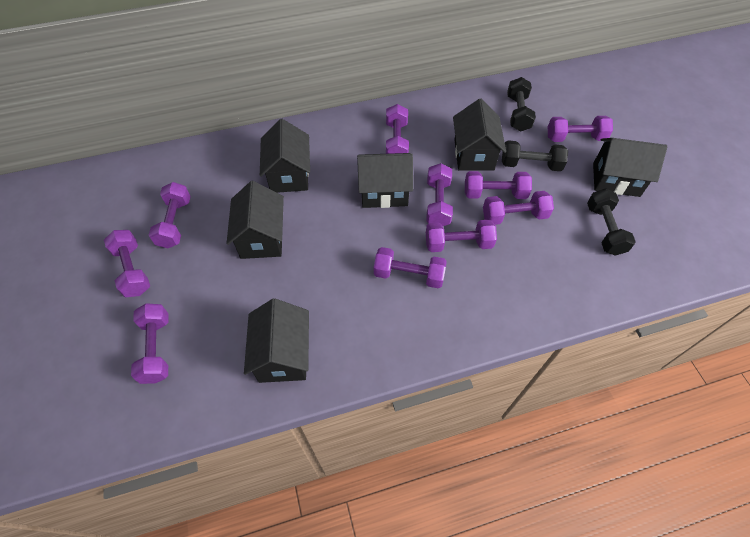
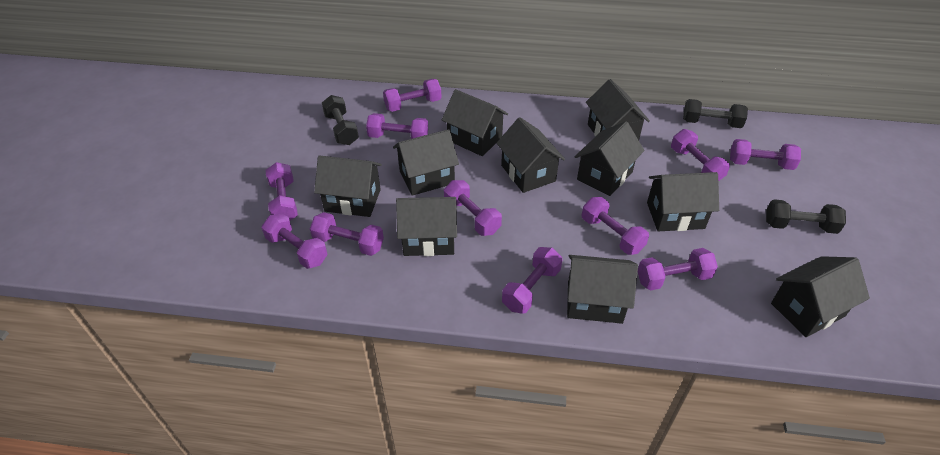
black house: 6 -> 10
purple dumbbell: 10 -> 11

